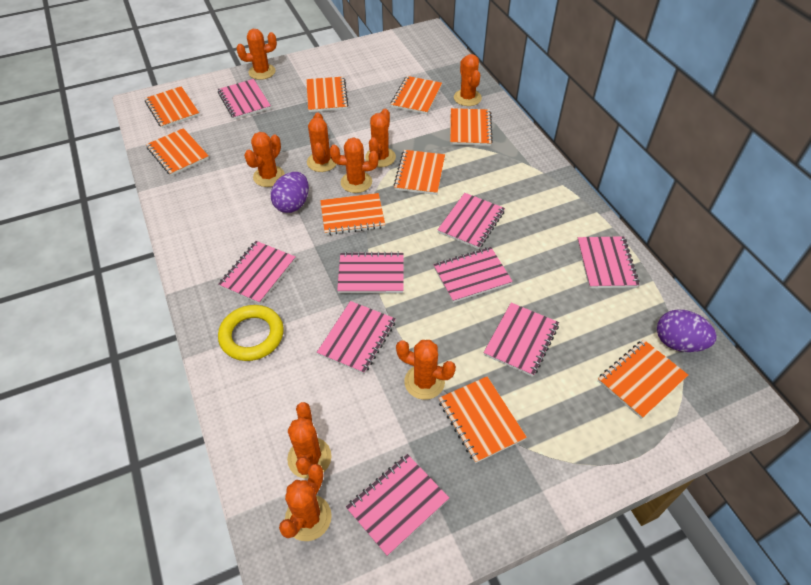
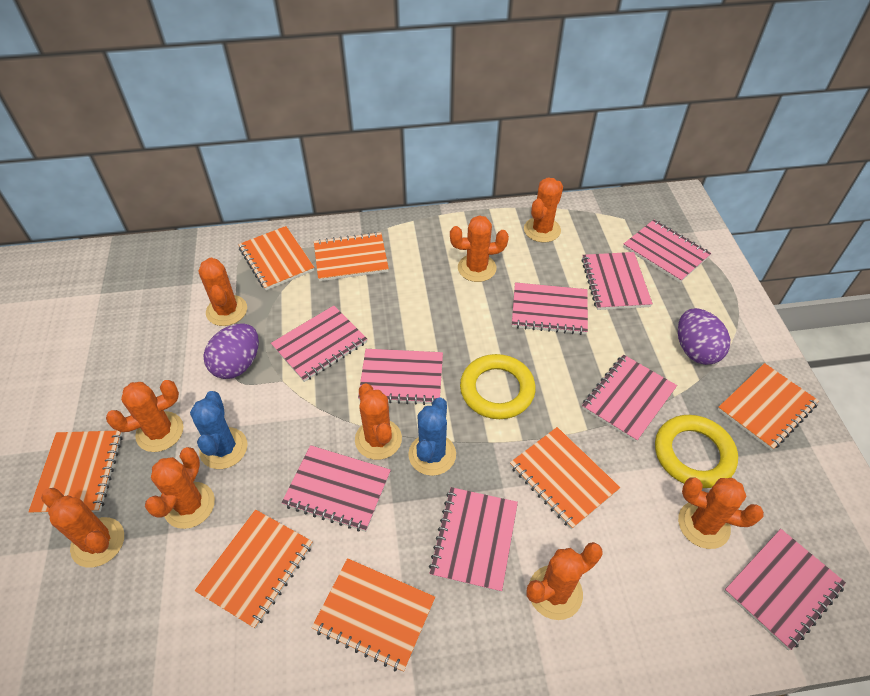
blue cactus: 0 -> 2
orange notebook: 9 -> 7
yellow ring: 1 -> 2

